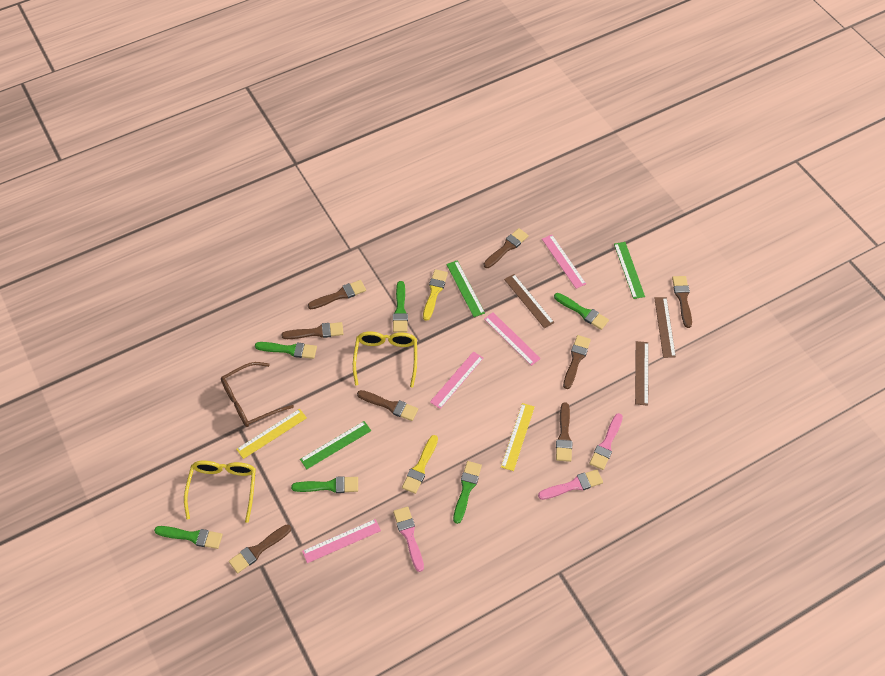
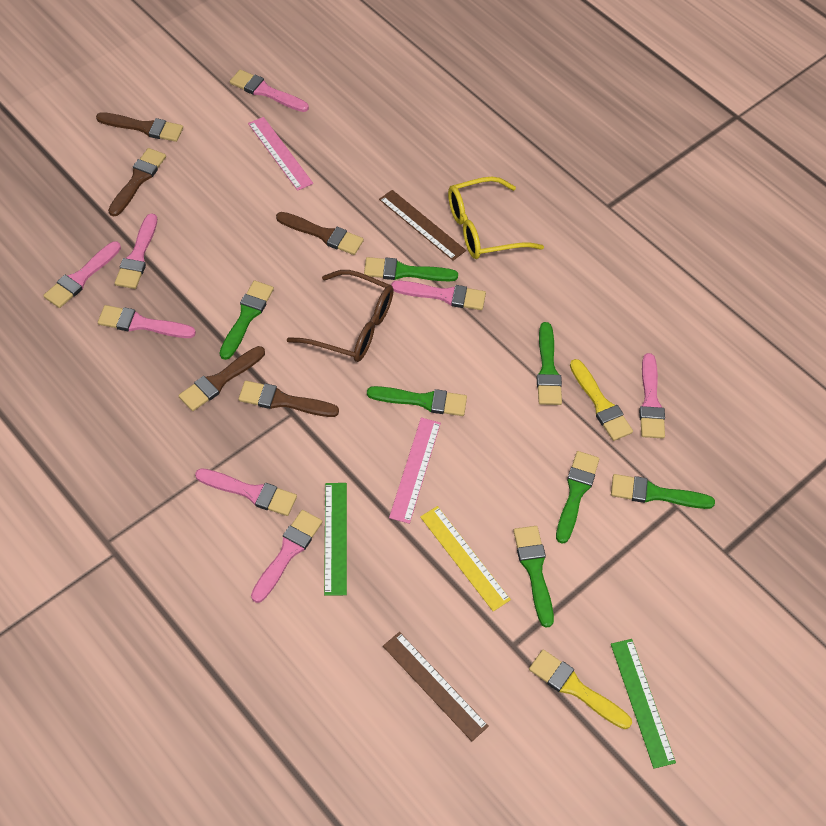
brown brush: 8 -> 5
brown ruler: 3 -> 2
green brush: 6 -> 7
green ruler: 3 -> 2
pink brush: 3 -> 8
pink ruler: 4 -> 2
yellow glasses: 2 -> 1
yellow ruler: 2 -> 1

